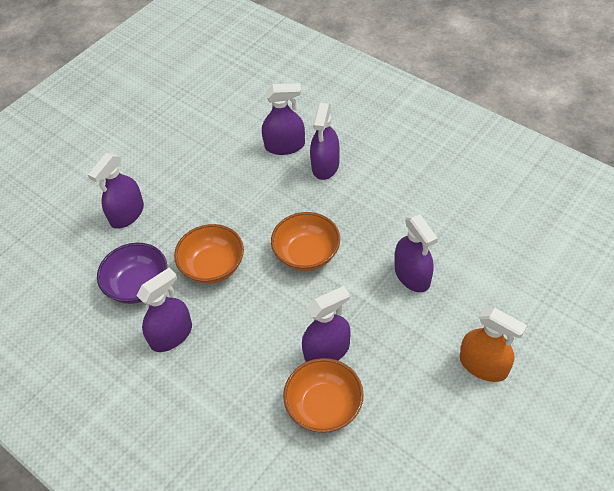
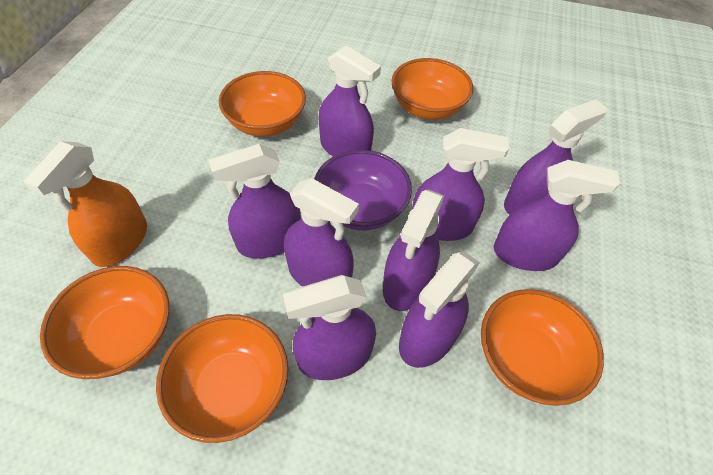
orange bowl: 3 -> 5
purple spray bottle: 6 -> 9

